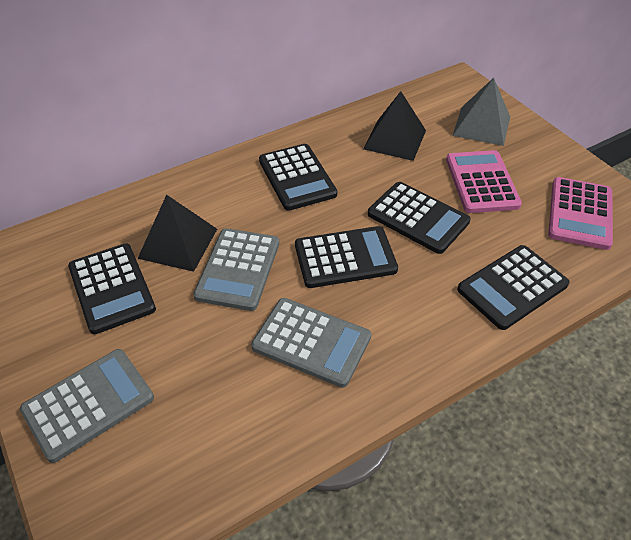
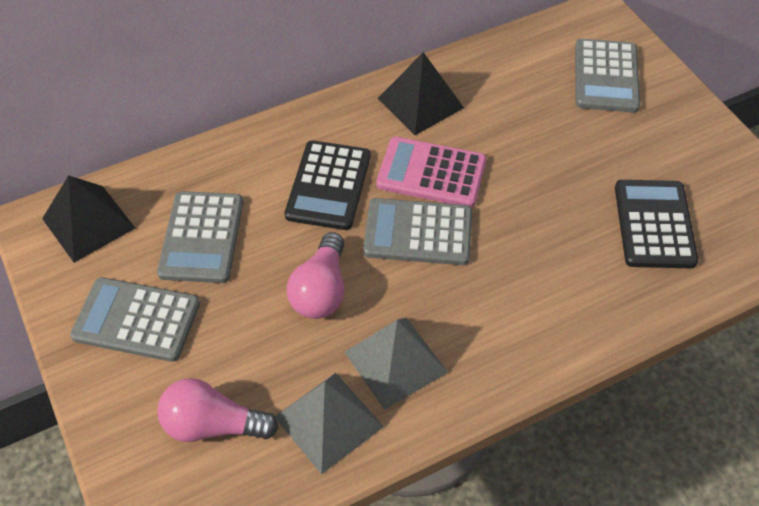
black calculator: 5 -> 2
grey calculator: 3 -> 4
grey pyramid: 1 -> 2
pink calculator: 2 -> 1
pink light bulb: 0 -> 2

